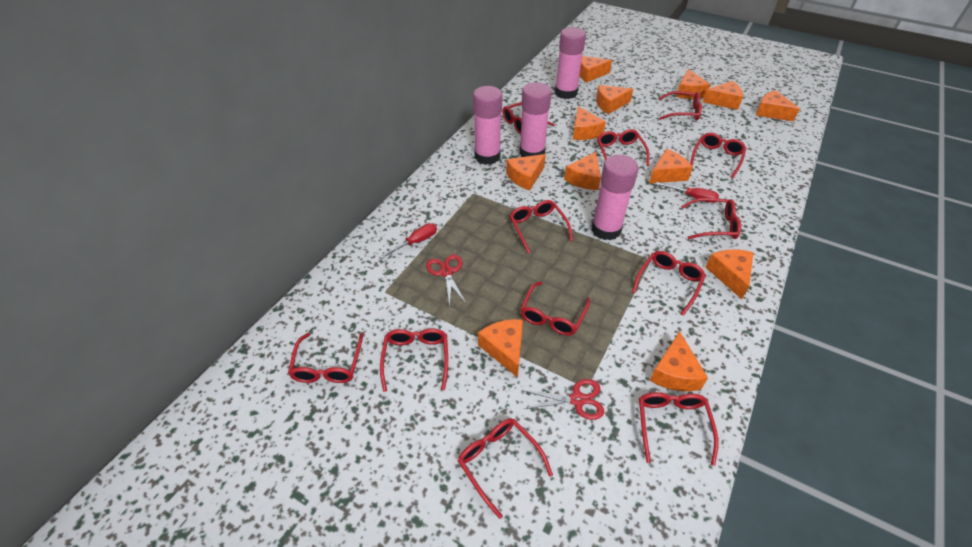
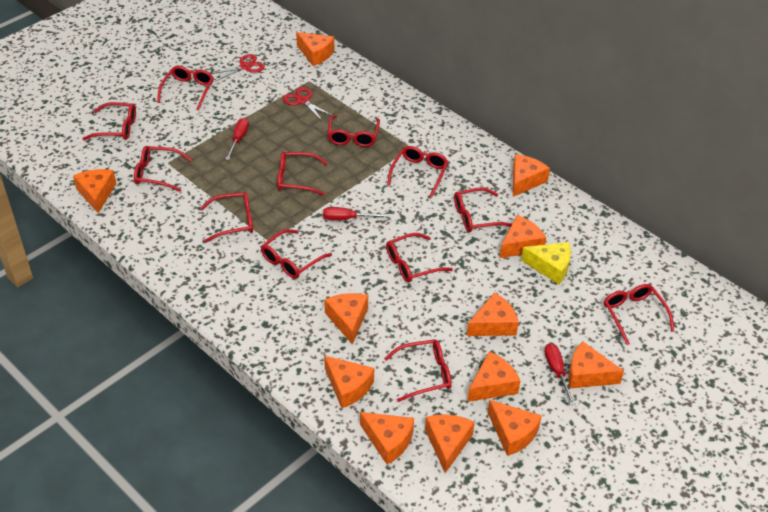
pink glue stick: 4 -> 0
red screwdriver: 2 -> 3
yellow cheese: 0 -> 1

